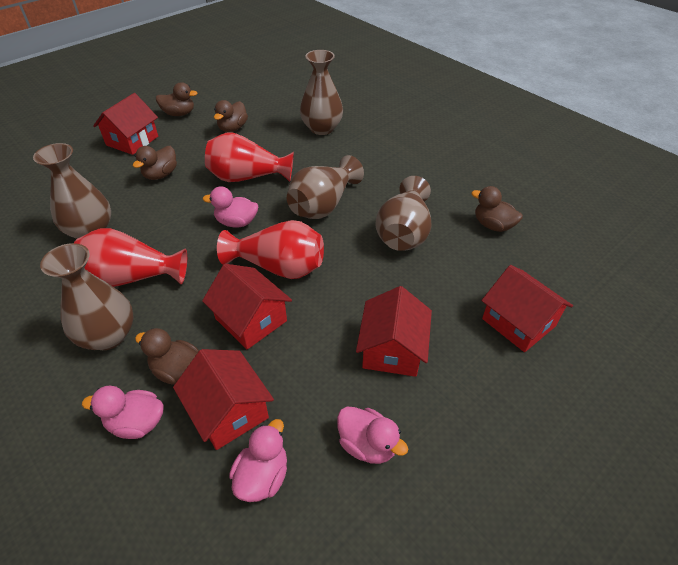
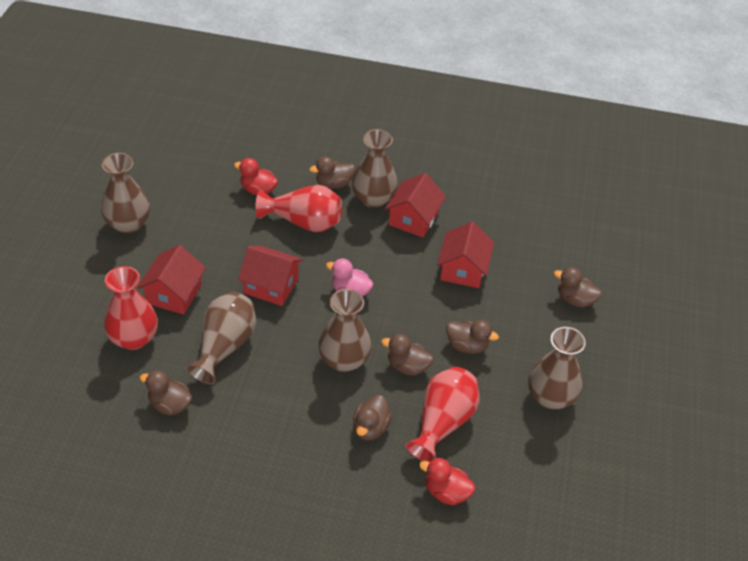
brown duck: 5 -> 6
pink duck: 4 -> 1
red duck: 0 -> 2
red house: 5 -> 4

